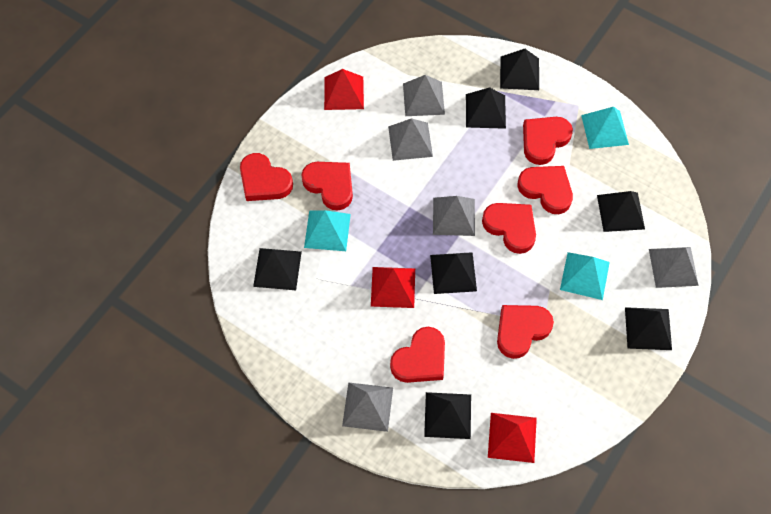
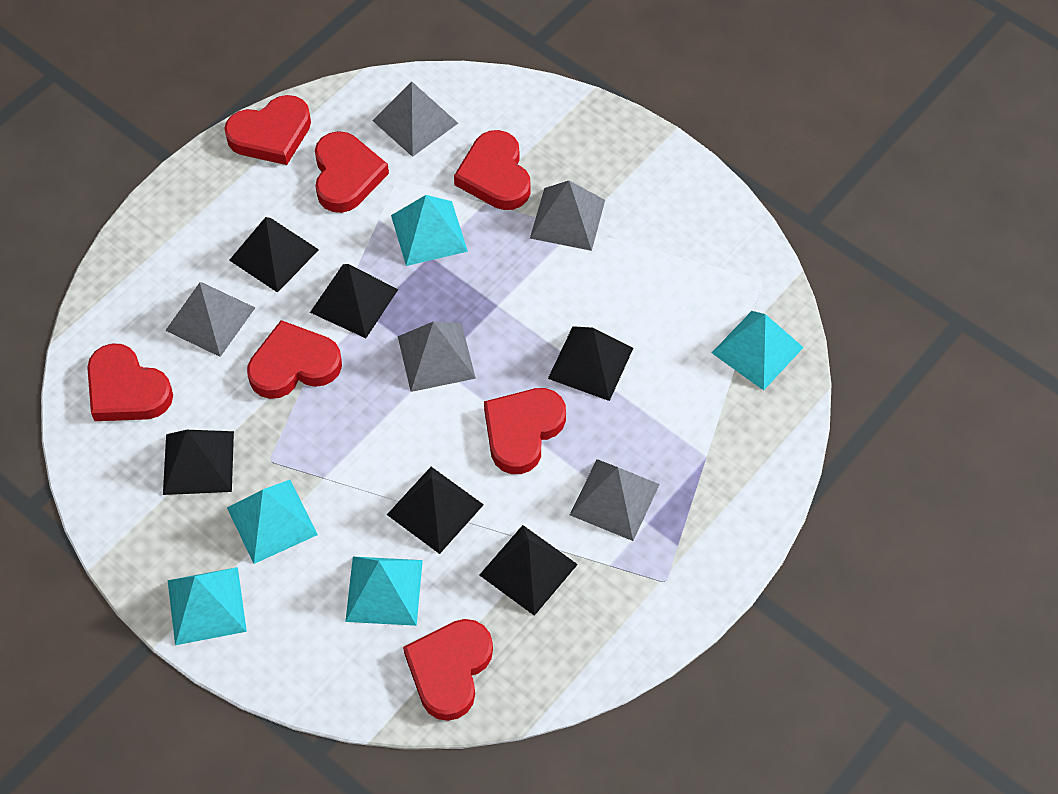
black pyramid: 7 -> 6
red pyramid: 3 -> 0
turquoise pyramid: 3 -> 5

